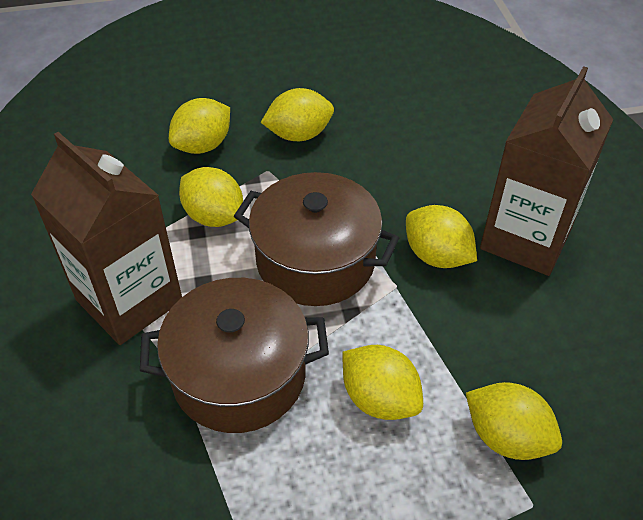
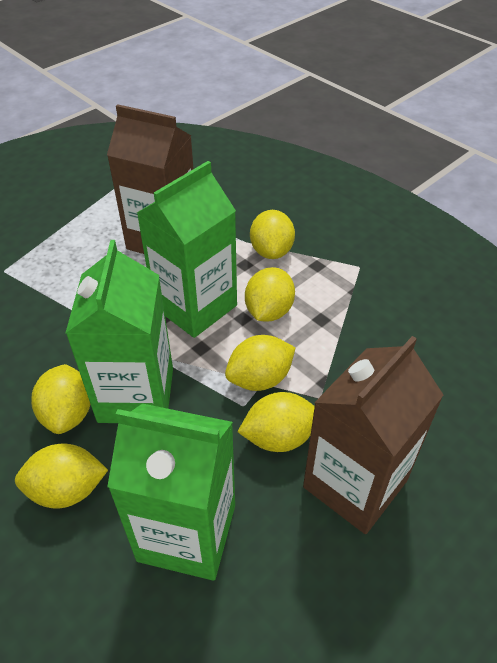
brown pot: 2 -> 0
green carton: 0 -> 3

